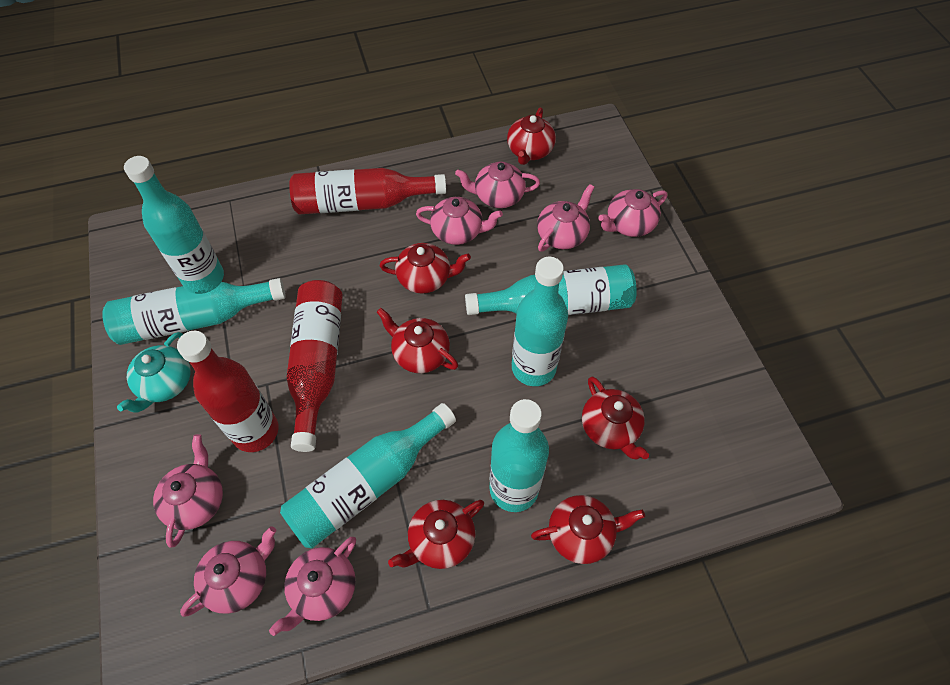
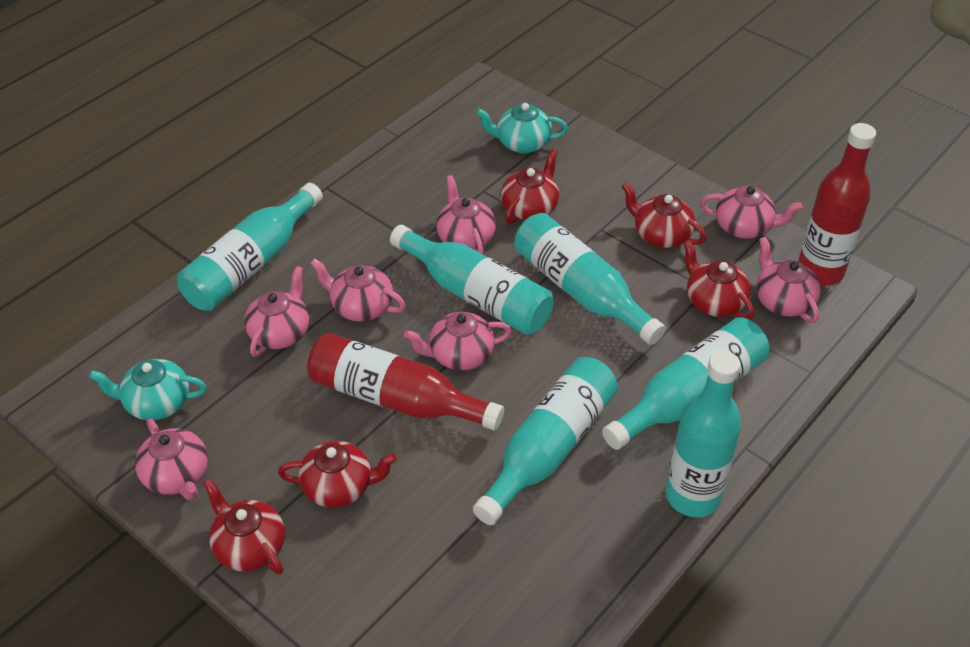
red bottle: 3 -> 2
red teapot: 6 -> 5
turquoise teapot: 1 -> 2

